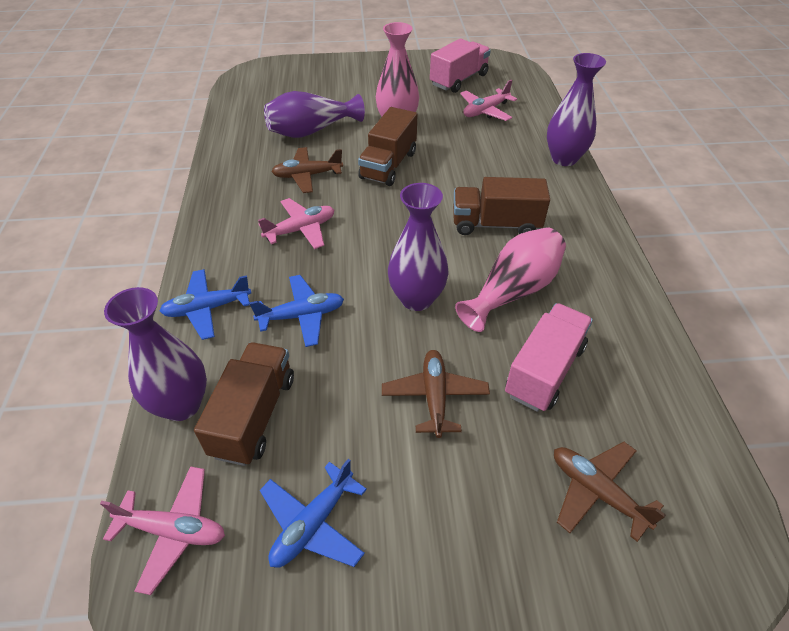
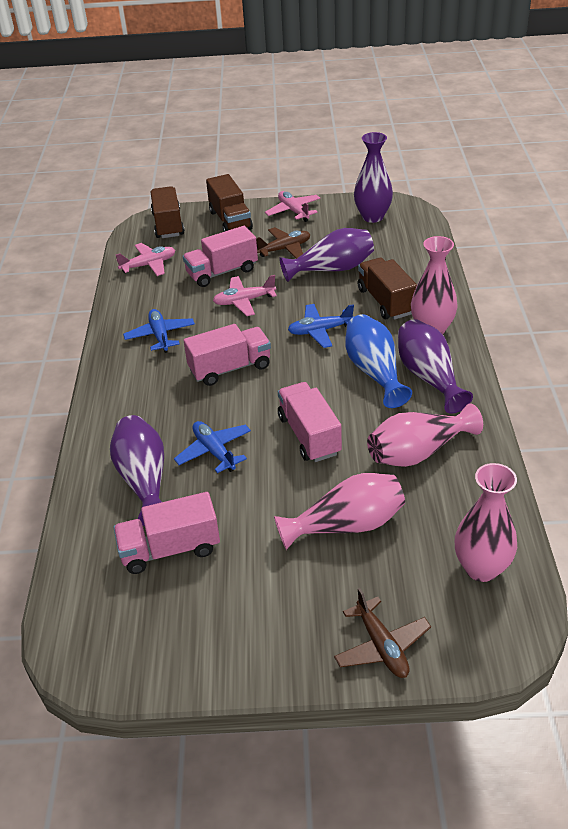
blue vase: 0 -> 1
brown plane: 3 -> 2
pink truck: 2 -> 4
pink vase: 2 -> 4

